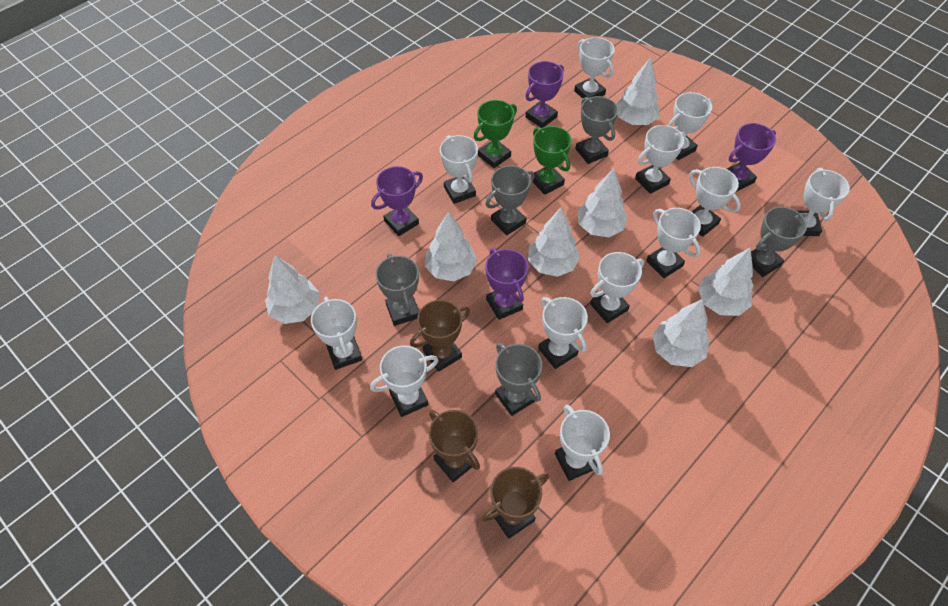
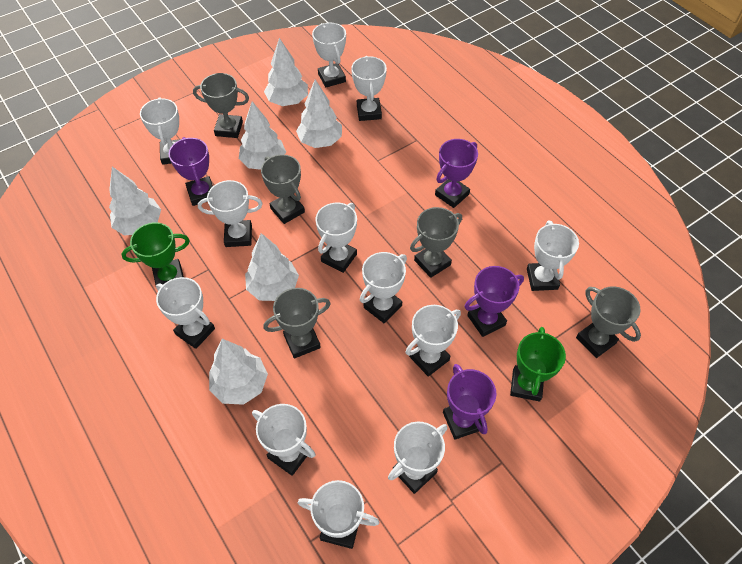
brown trophy: 3 -> 0
white tree: 7 -> 6

